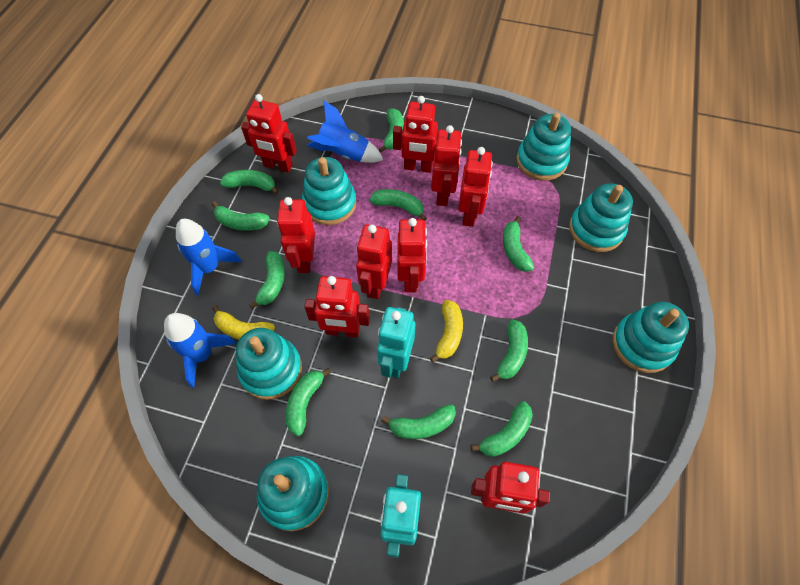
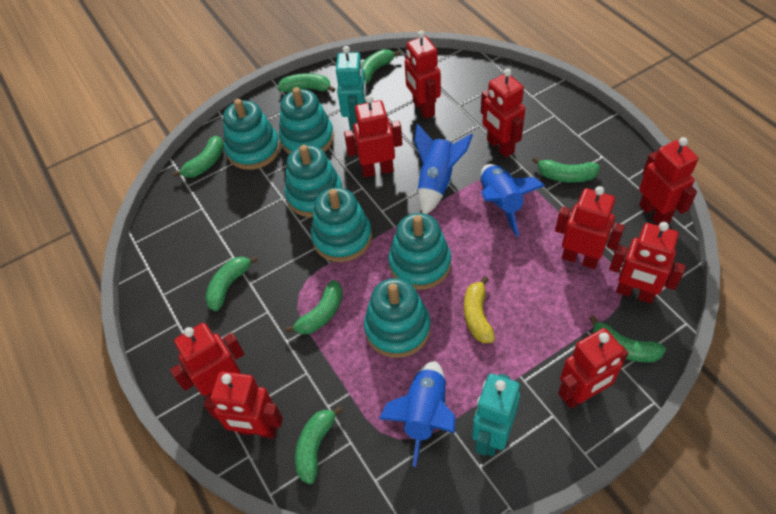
green banana: 10 -> 8
yellow banana: 2 -> 1

